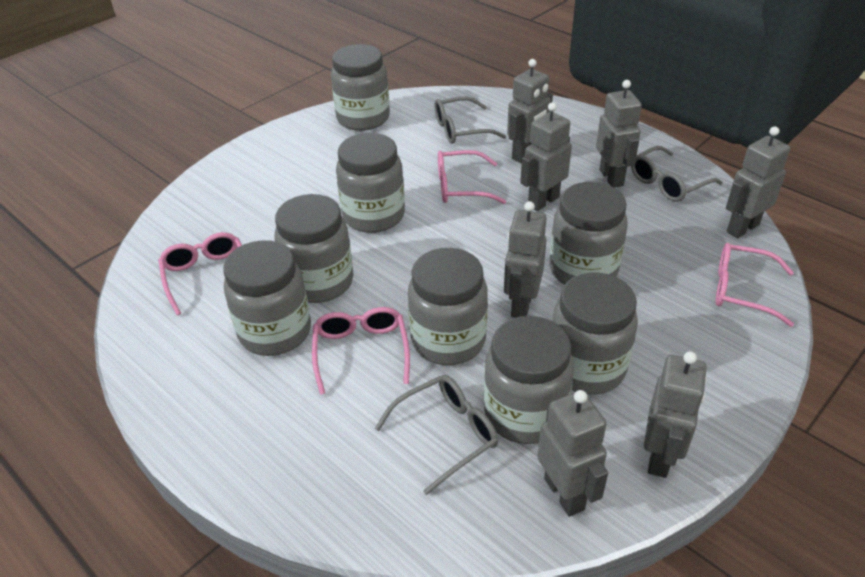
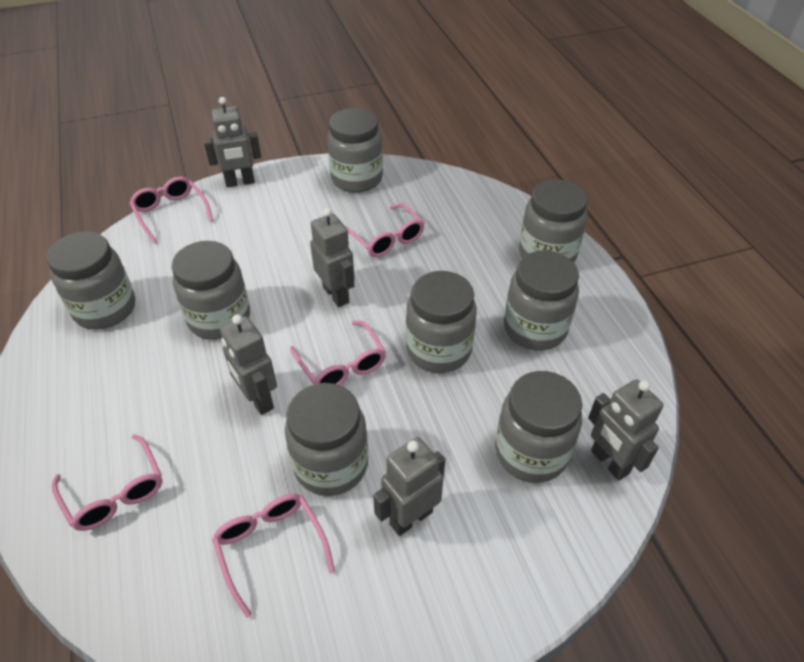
grey glasses: 3 -> 0
grey robot: 7 -> 5
pink glasses: 4 -> 5

